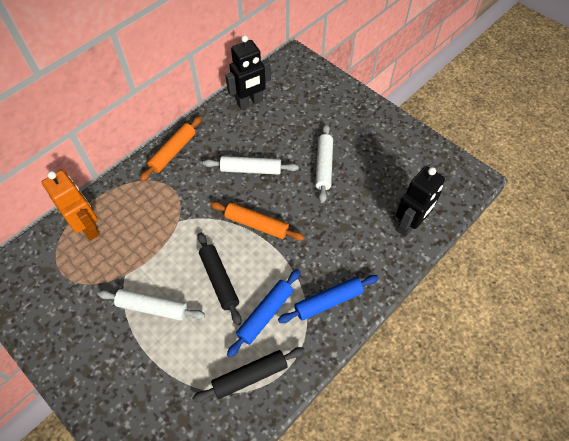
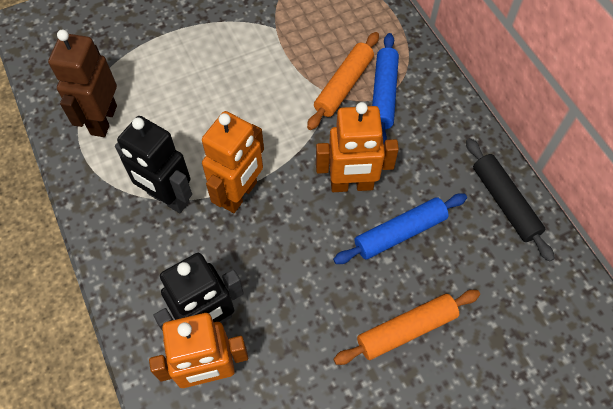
black rolling pin: 2 -> 1
brown robot: 0 -> 1
orange robot: 1 -> 3
white rolling pin: 3 -> 0

